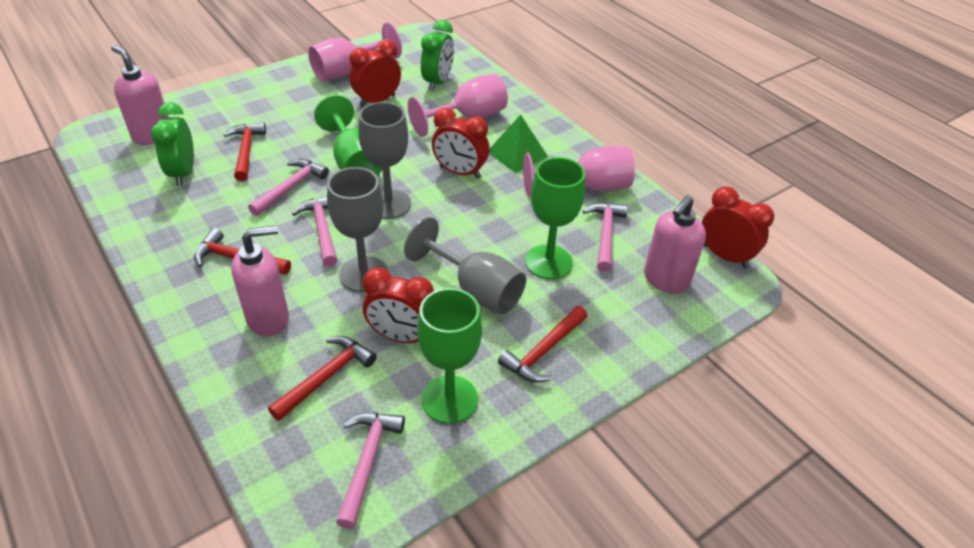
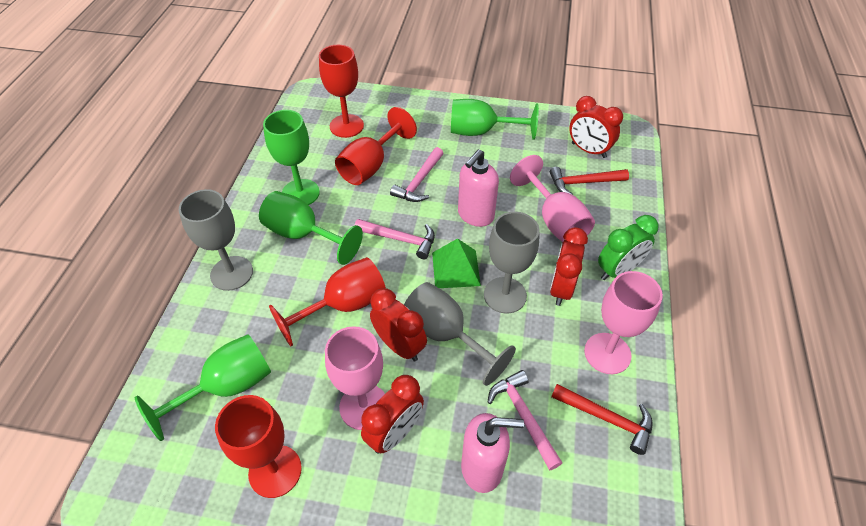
green clock: 2 -> 1
green goblet: 3 -> 4
pink hammer: 4 -> 3
pink soap dispenser: 3 -> 2
red goblet: 0 -> 4
red hammer: 4 -> 2

